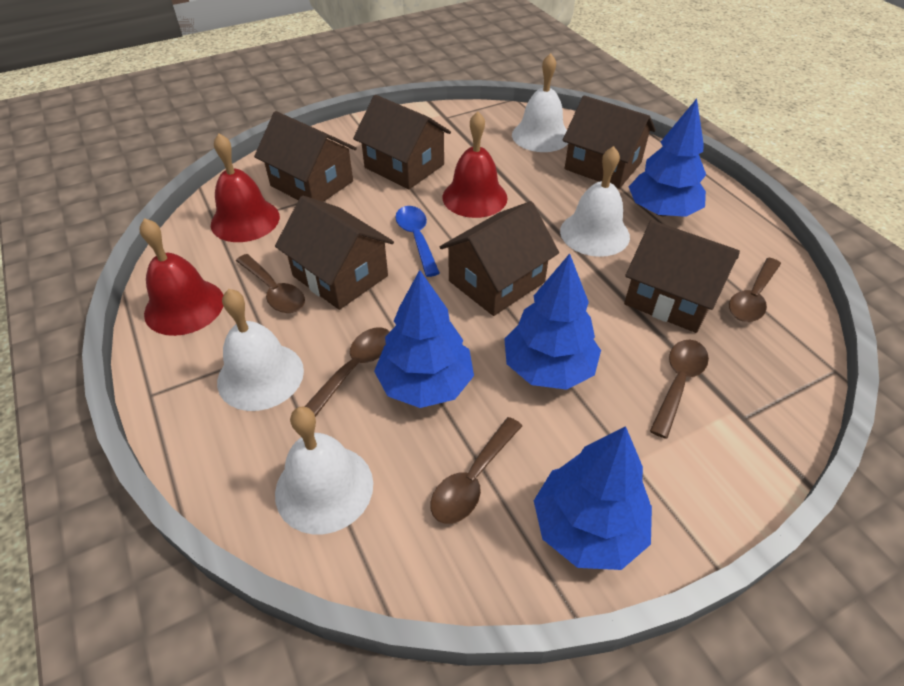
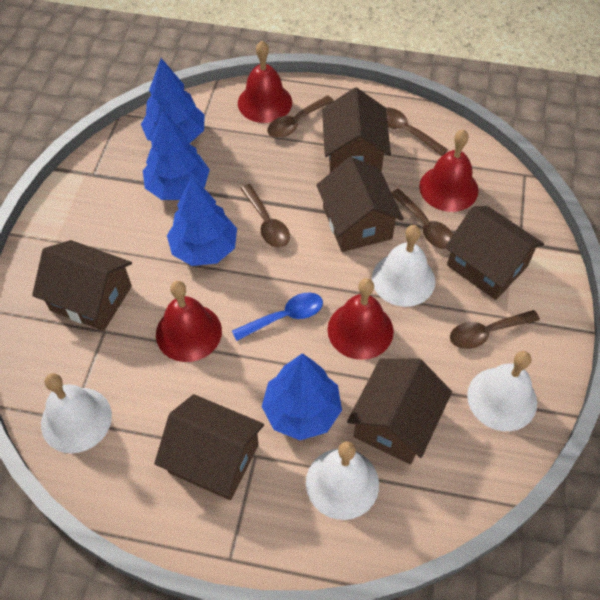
red bell: 3 -> 4

